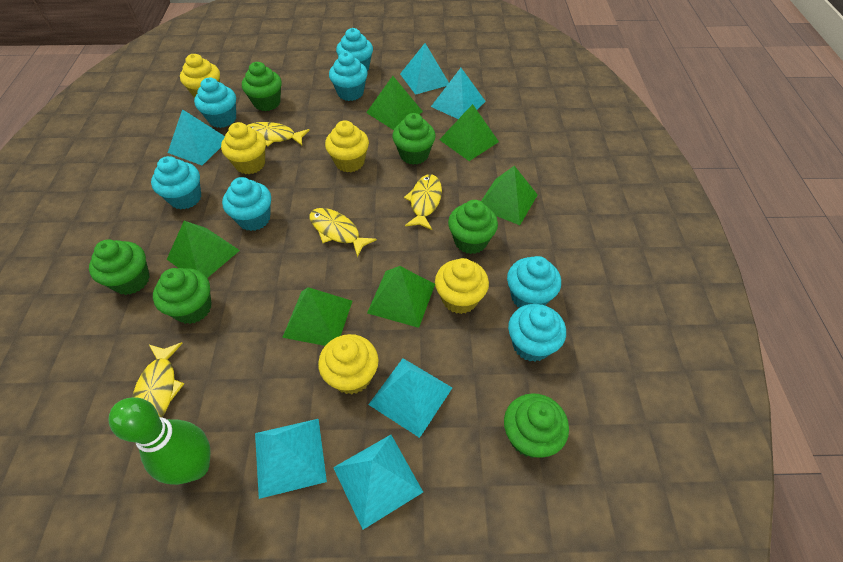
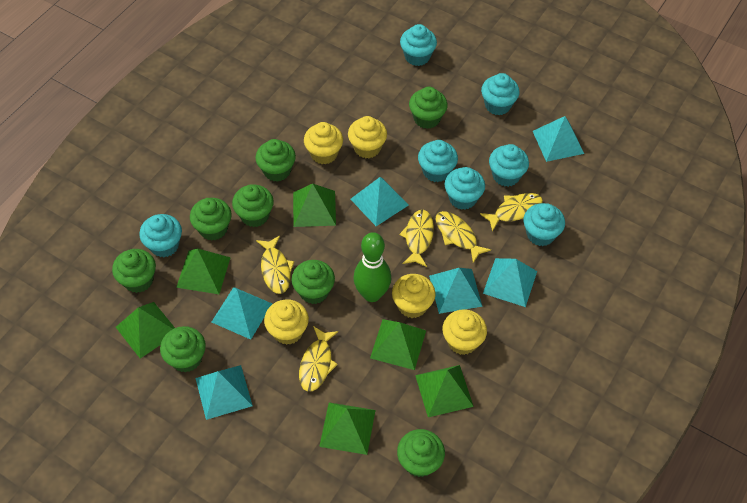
green cupcake: 6 -> 8
yellow fish: 4 -> 5

